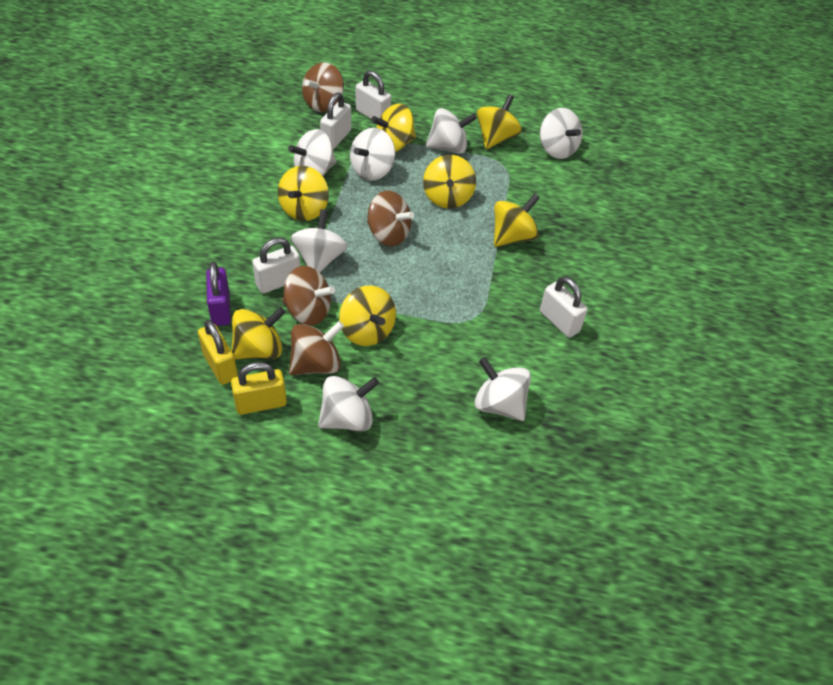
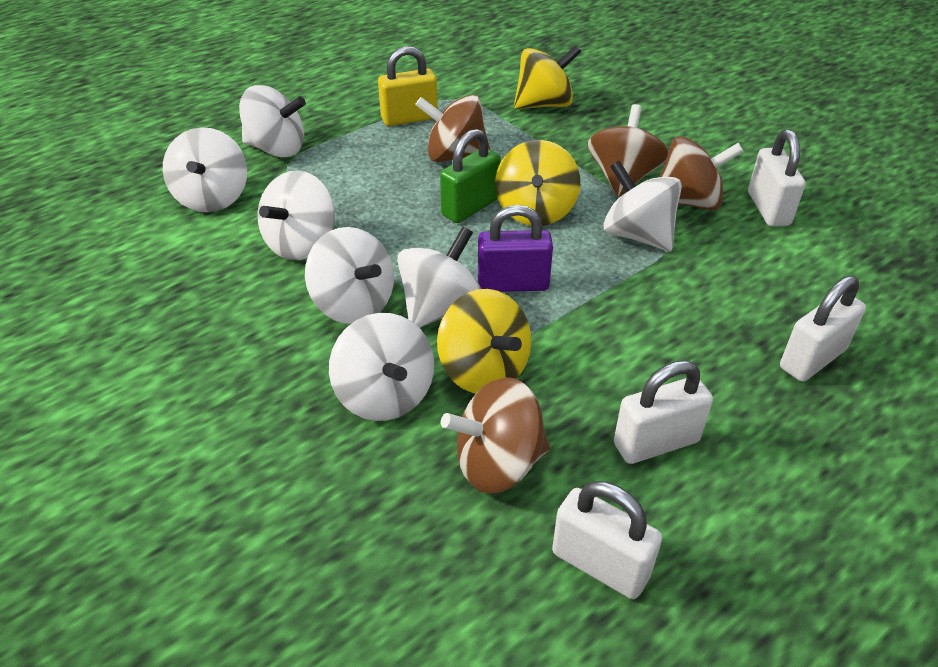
green padlock: 0 -> 1
yellow padlock: 2 -> 1
yellow spinning top: 7 -> 3

